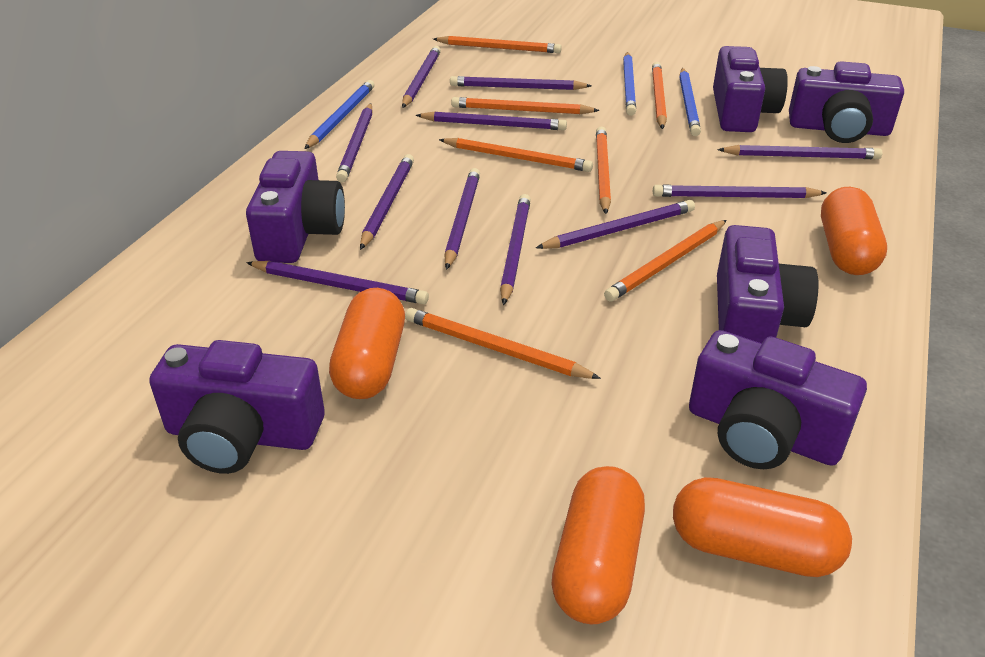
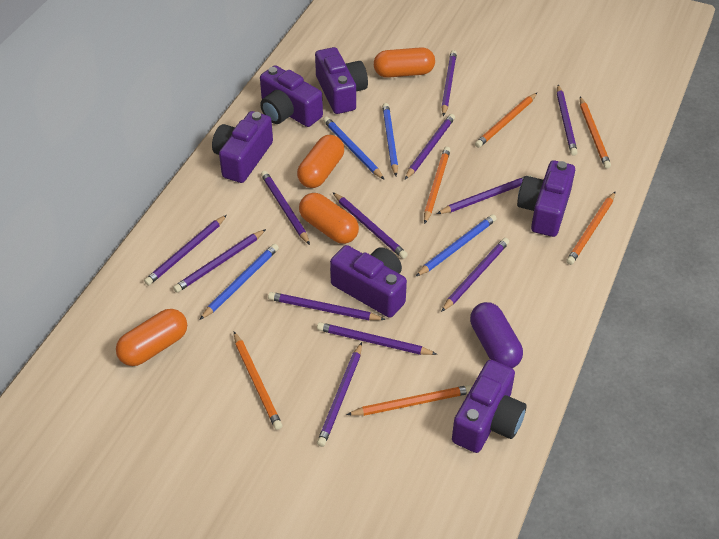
blue pencil: 3 -> 4
orange pencil: 7 -> 6
purple capsule: 0 -> 1
purple pencil: 11 -> 12

